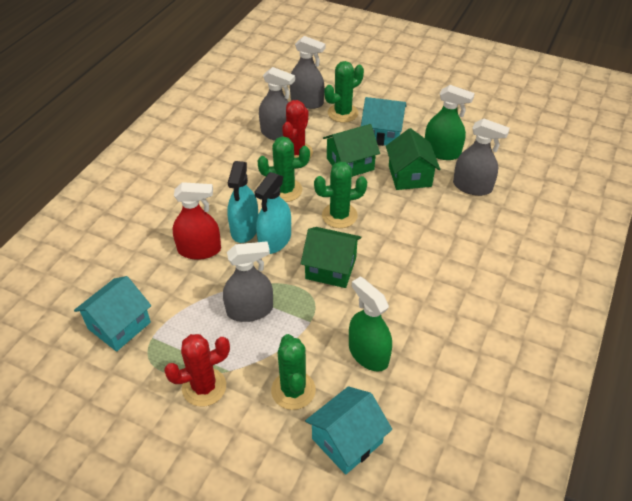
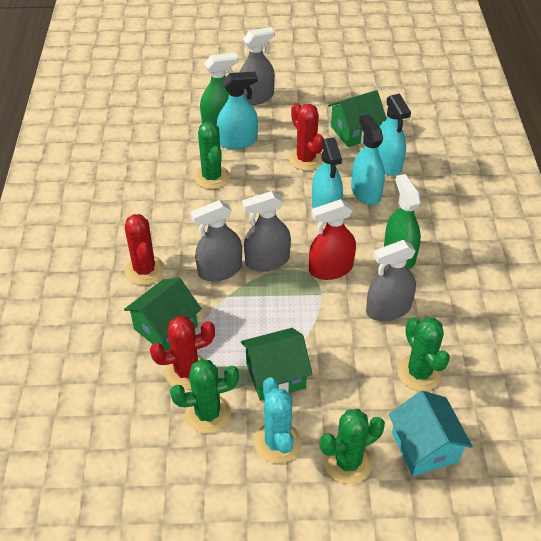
red cactus: 2 -> 3
turquoise cactus: 0 -> 1
turquoise house: 3 -> 1
turquoise spray bottle: 2 -> 4

